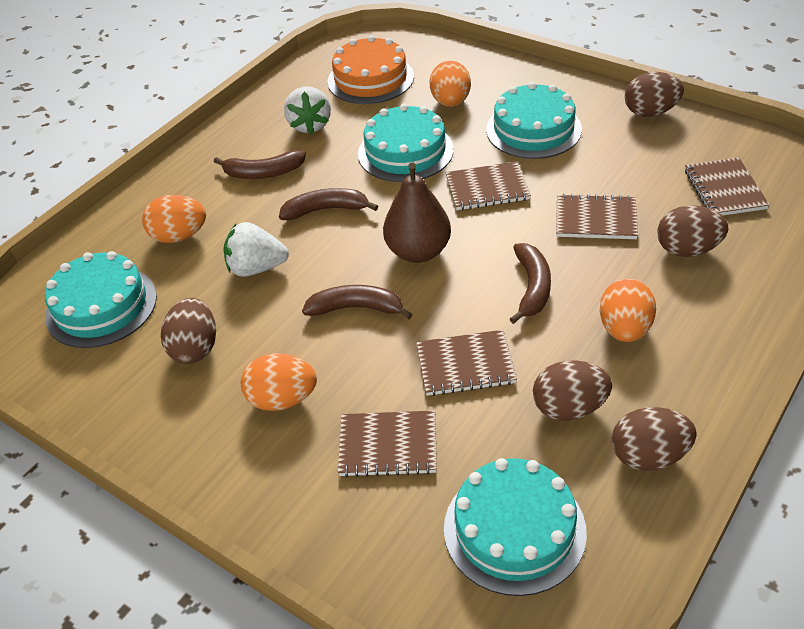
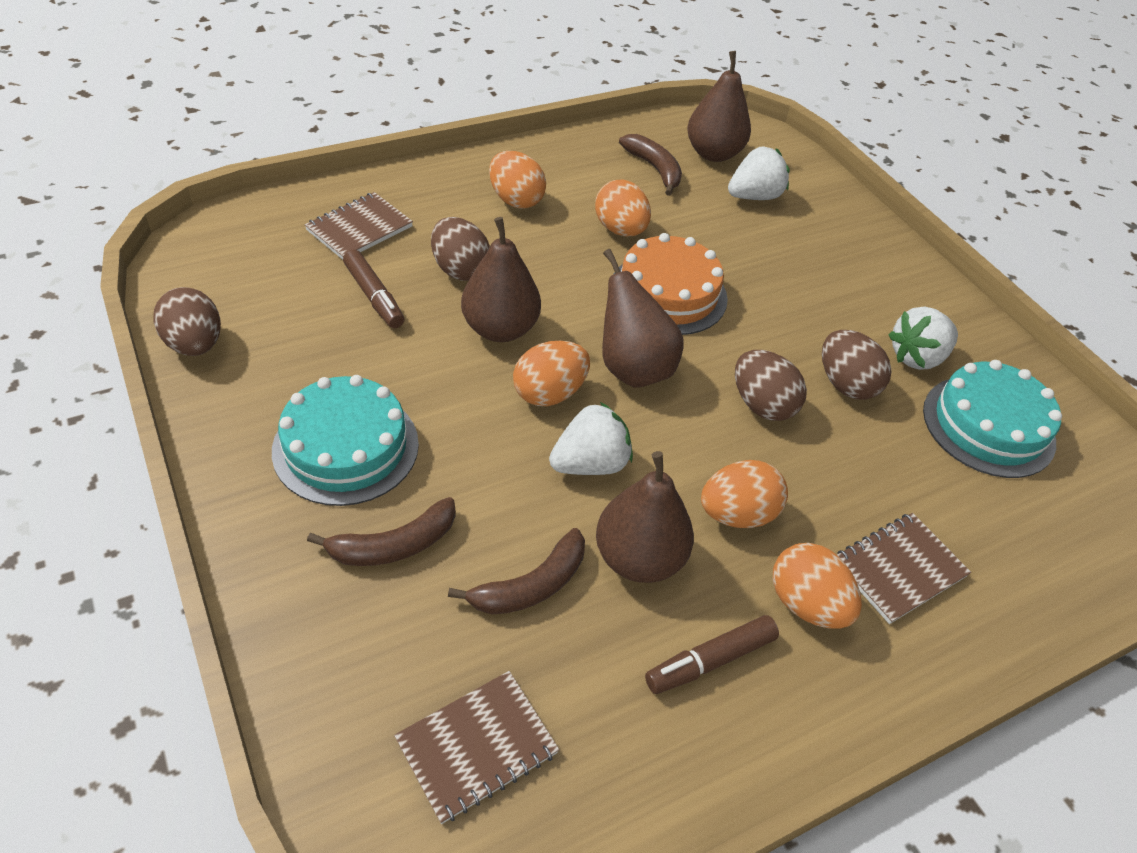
brown banana: 4 -> 3
brown egg: 5 -> 4
brown marker: 0 -> 2
brown notebook: 5 -> 3
brown pear: 1 -> 4
orange egg: 4 -> 5
turquoise cake: 4 -> 2
white strawberry: 2 -> 3

